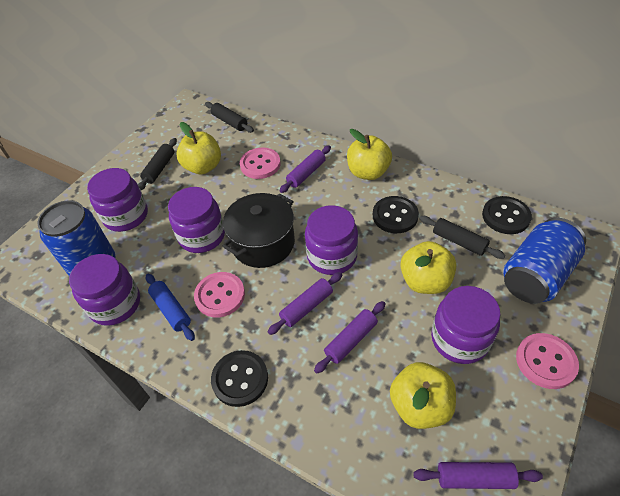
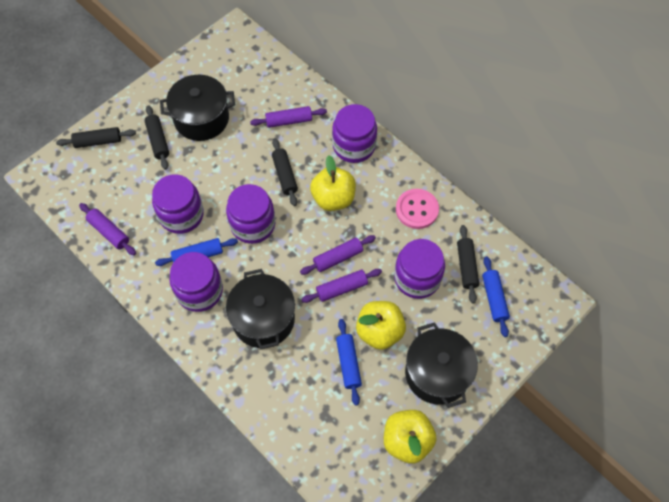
black button: 3 -> 0
black pot: 1 -> 3
black rolling pin: 3 -> 4
blue can: 2 -> 0
blue rolling pin: 1 -> 3
pink button: 3 -> 1
yellow apple: 4 -> 3

